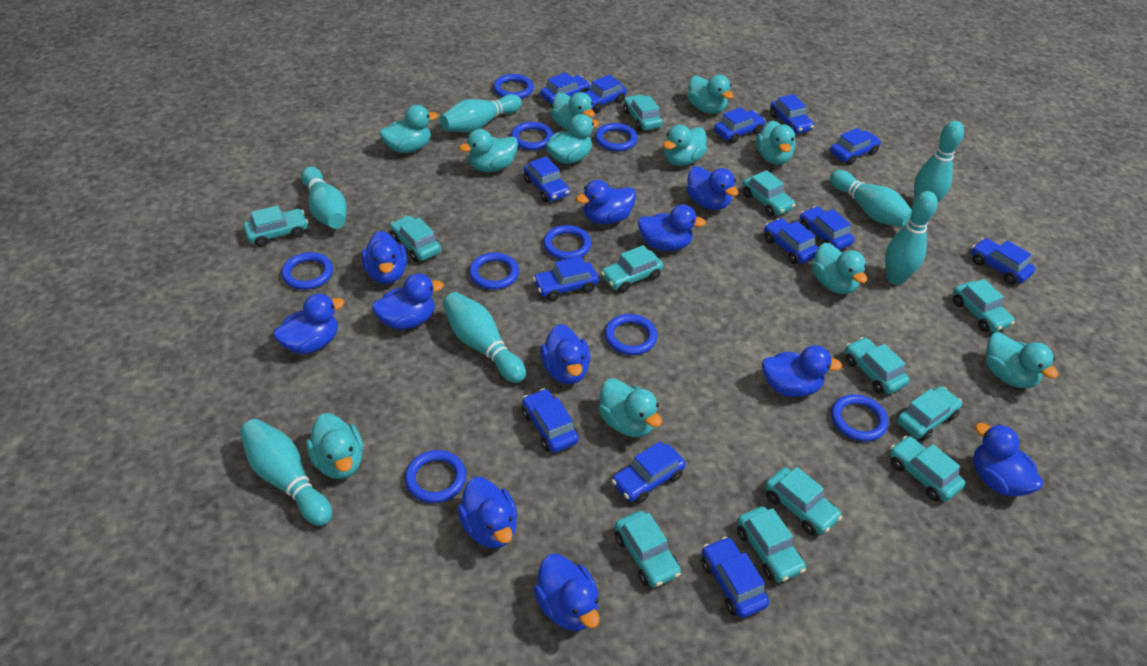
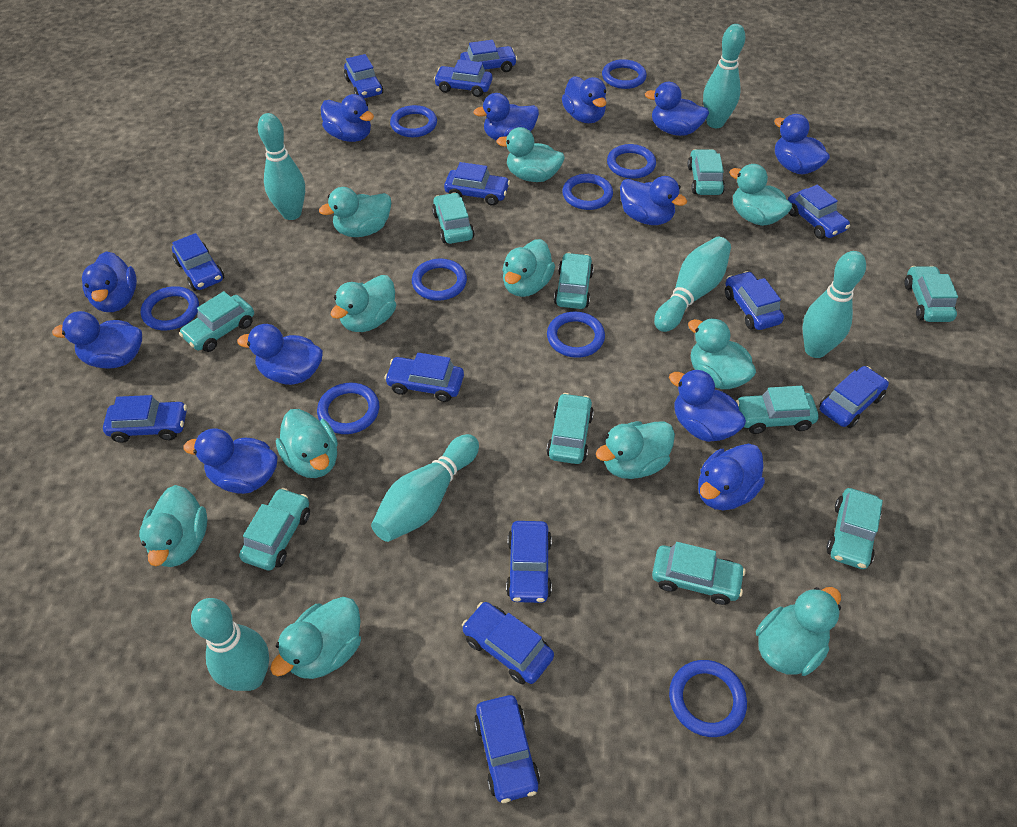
blue duck: 11 -> 12
turquoise bowling pin: 7 -> 6
turquoise car: 12 -> 10

